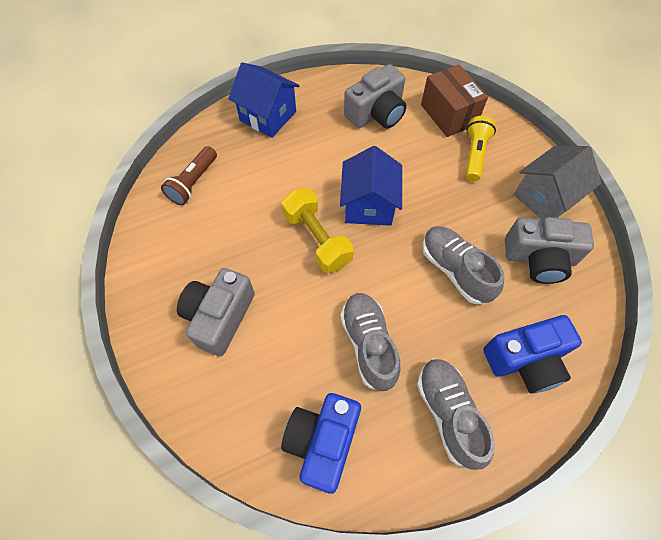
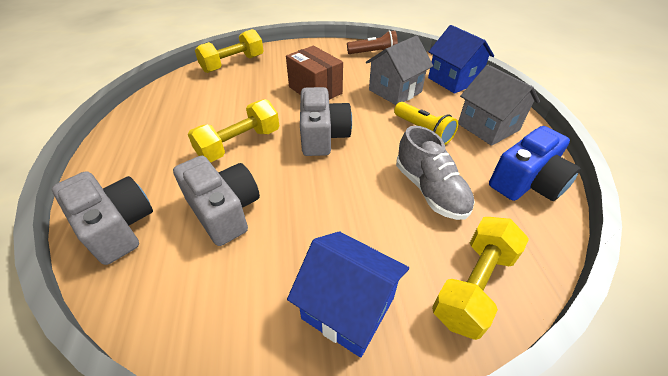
blue camera: 2 -> 1
grey house: 1 -> 2
grey shoe: 3 -> 1
yellow dumbbell: 1 -> 3

